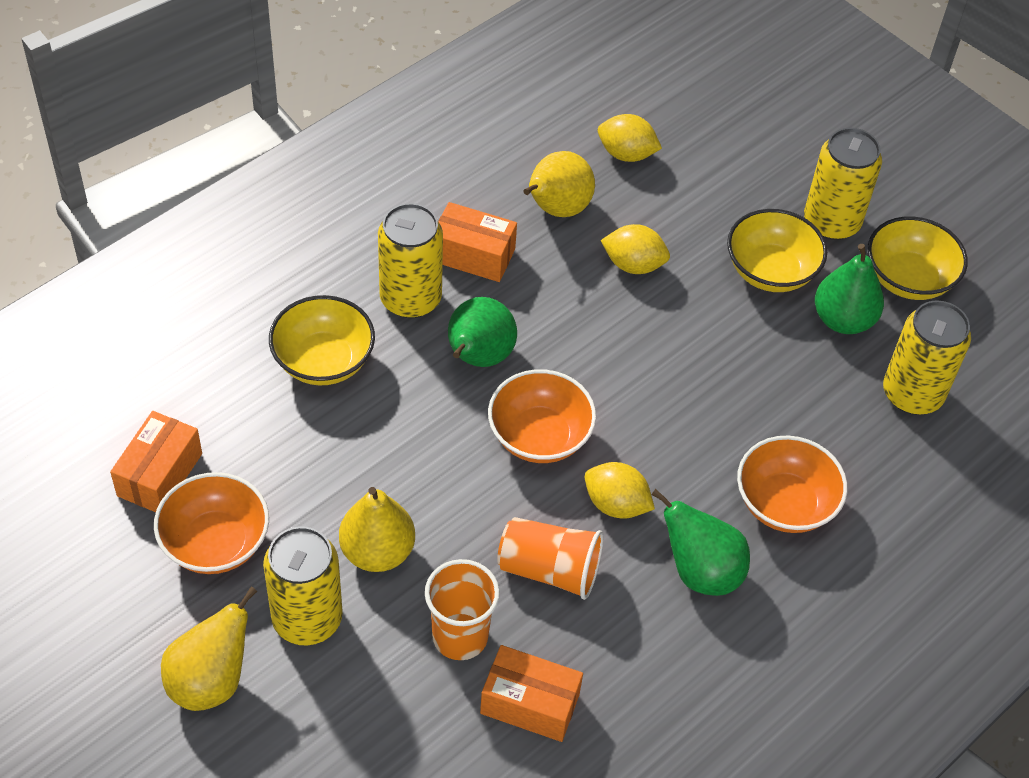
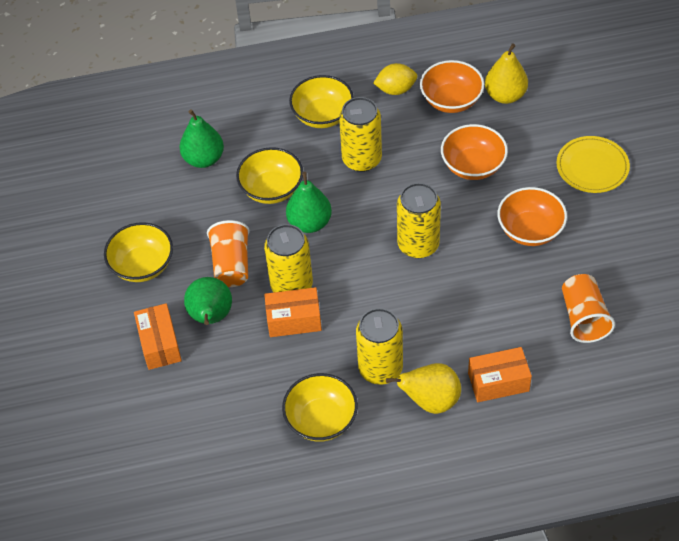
yellow bowl: 3 -> 4
yellow lemon: 3 -> 1
yellow pear: 3 -> 2
yellow plate: 0 -> 1

